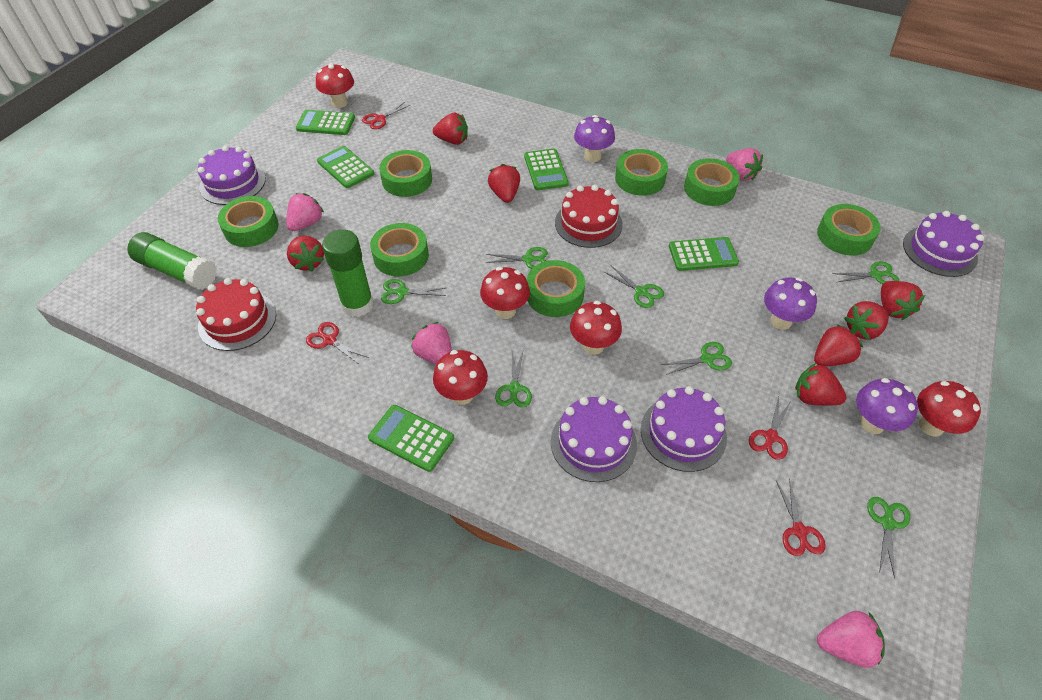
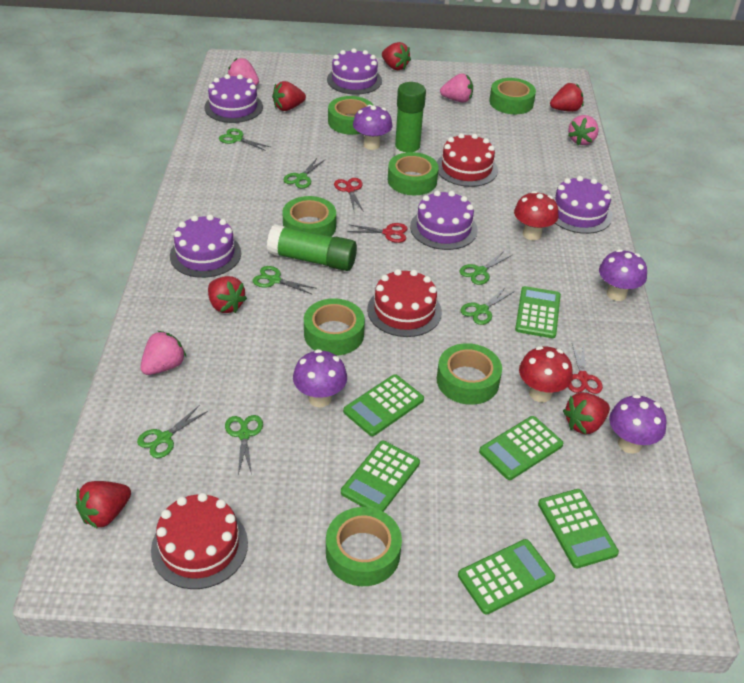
green calculator: 5 -> 6
purple cake: 4 -> 5
purple mushroom: 3 -> 4
red cake: 2 -> 3
red mushroom: 5 -> 2
red scissors: 4 -> 3
red strawberry: 7 -> 6

